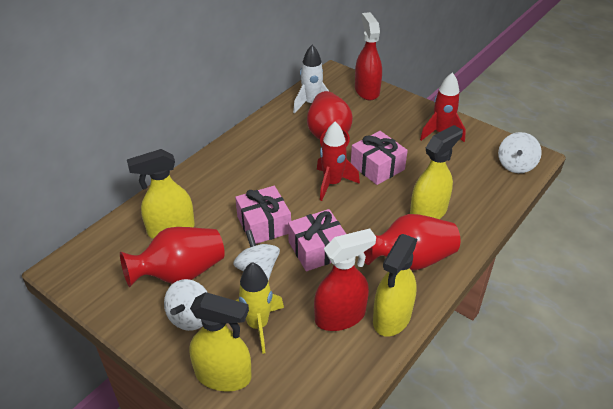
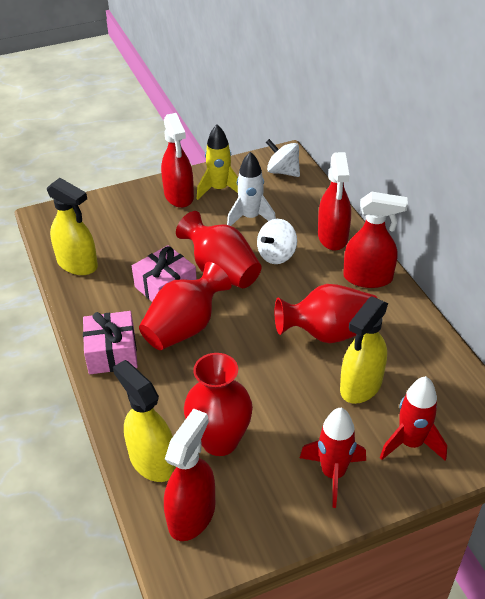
pink gift: 3 -> 2
red spray bottle: 2 -> 4
red vase: 3 -> 4
white spinning top: 3 -> 2
yellow spray bottle: 4 -> 3

